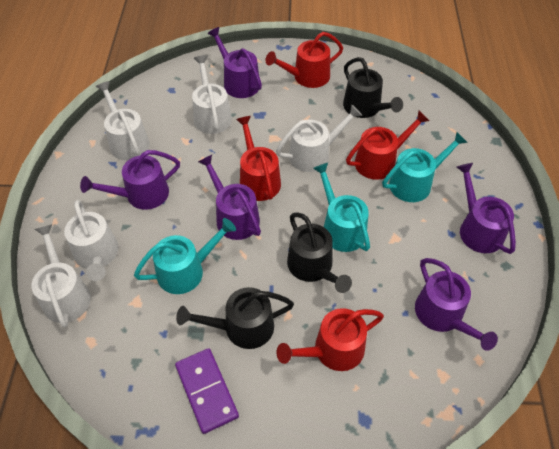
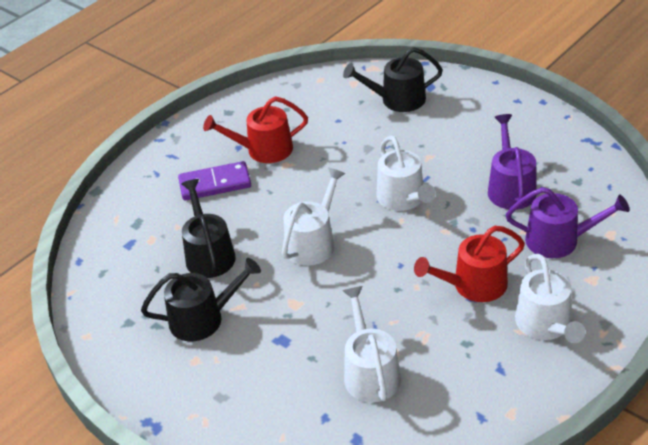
purple watering can: 5 -> 2
red watering can: 4 -> 2
turquoise watering can: 3 -> 0
white watering can: 5 -> 4

